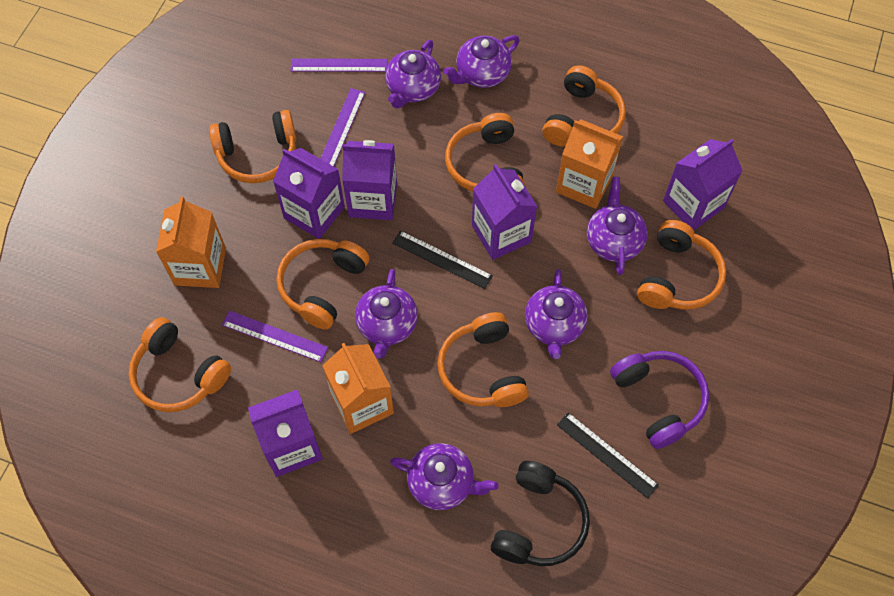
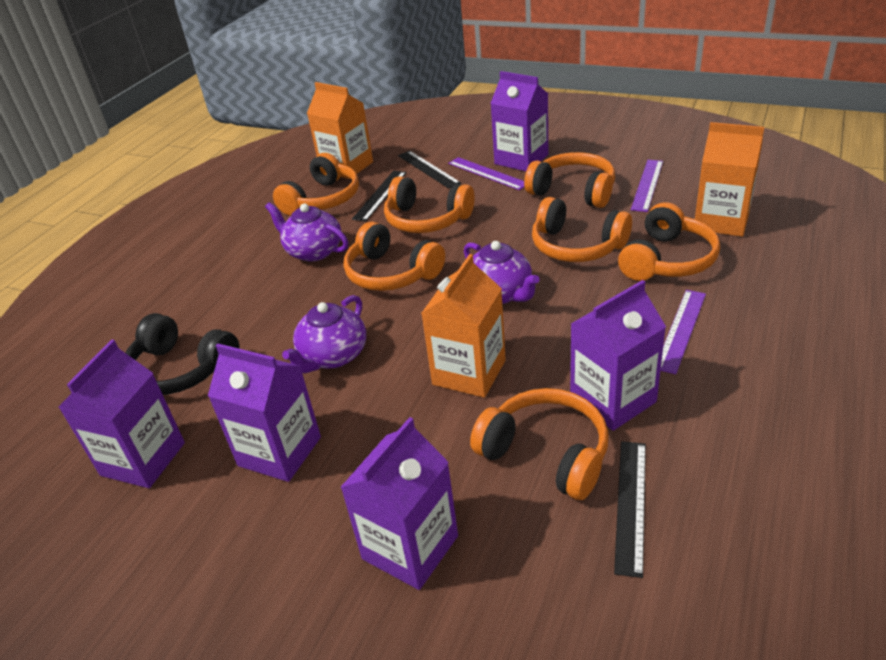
black ruler: 2 -> 3
purple headphones: 1 -> 0
purple teapot: 6 -> 3

